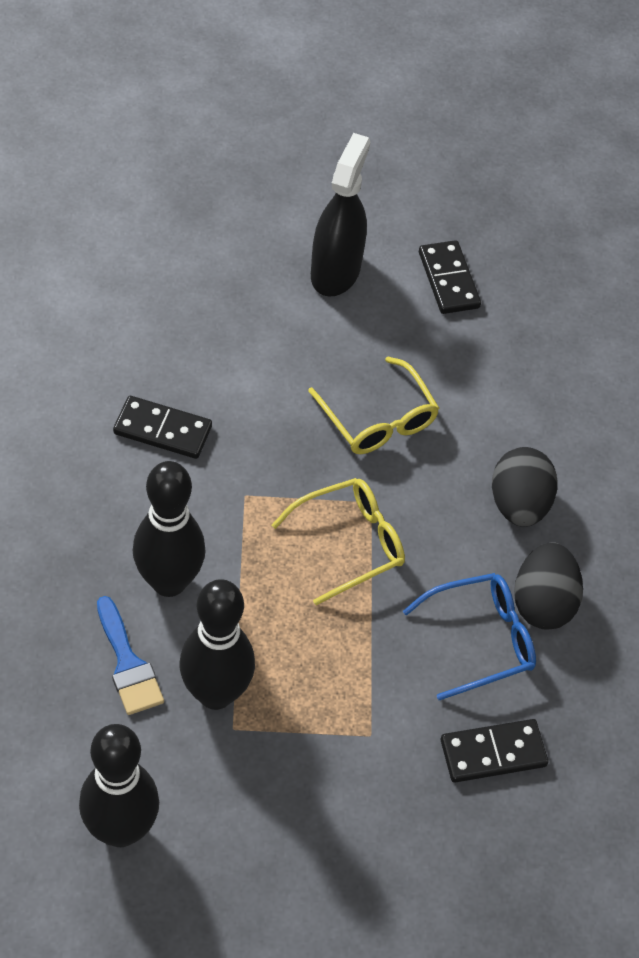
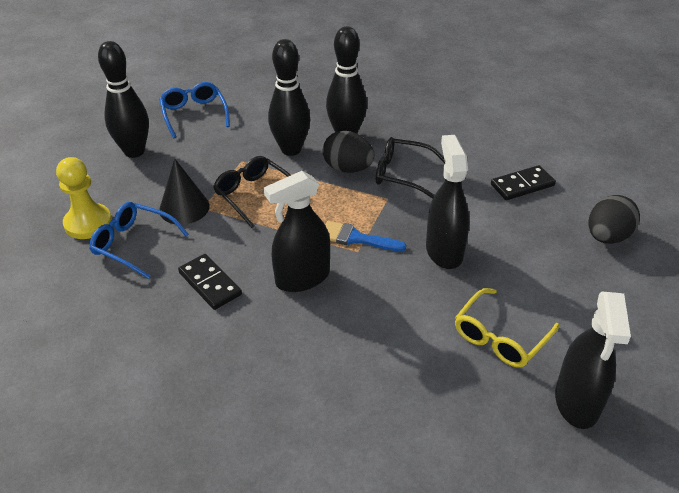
black cone: 0 -> 1
black domino: 3 -> 2
black glasses: 0 -> 2
black spray bottle: 1 -> 3
blue glasses: 1 -> 2
yellow glasses: 2 -> 1
yellow pawn: 0 -> 1

